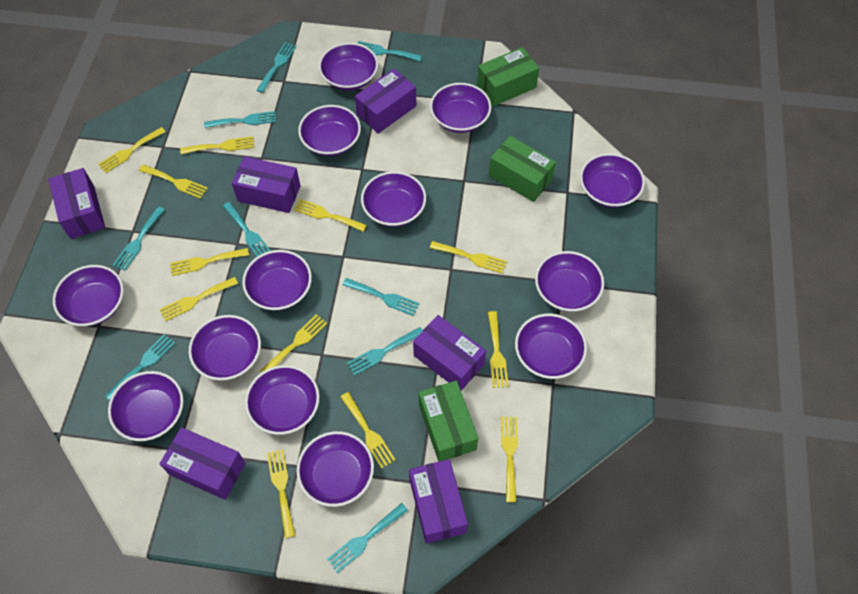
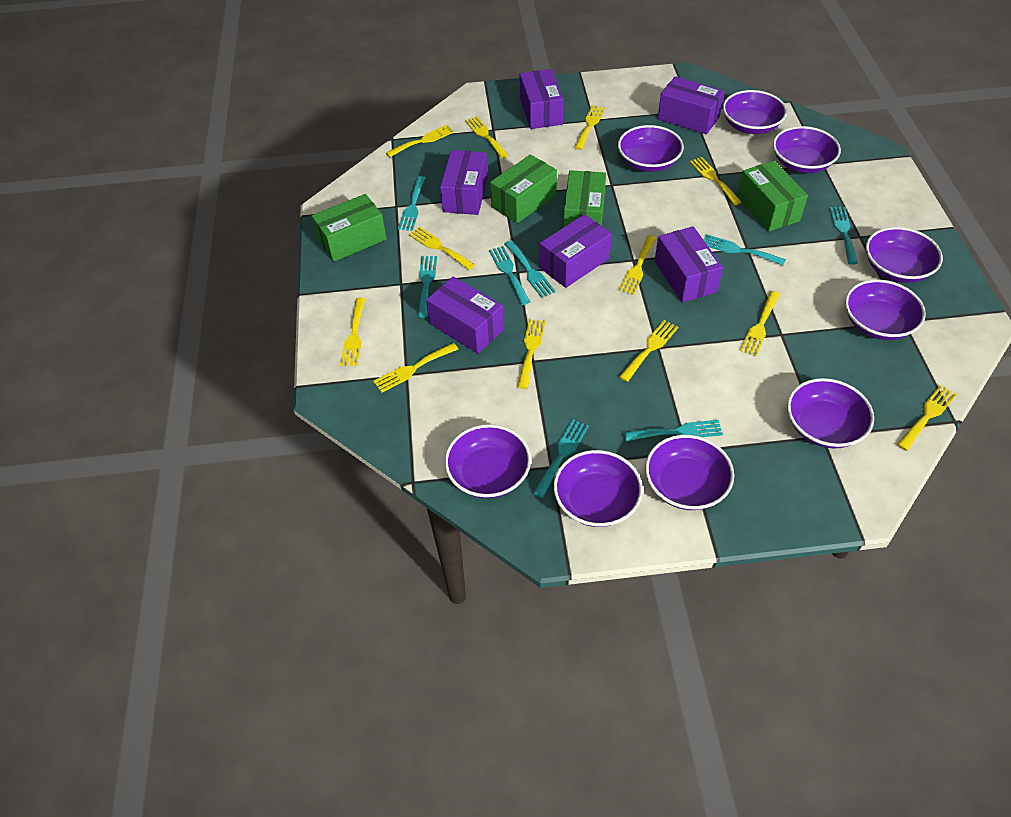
green box: 3 -> 4
purple bowl: 13 -> 9
turquoise fork: 9 -> 8

